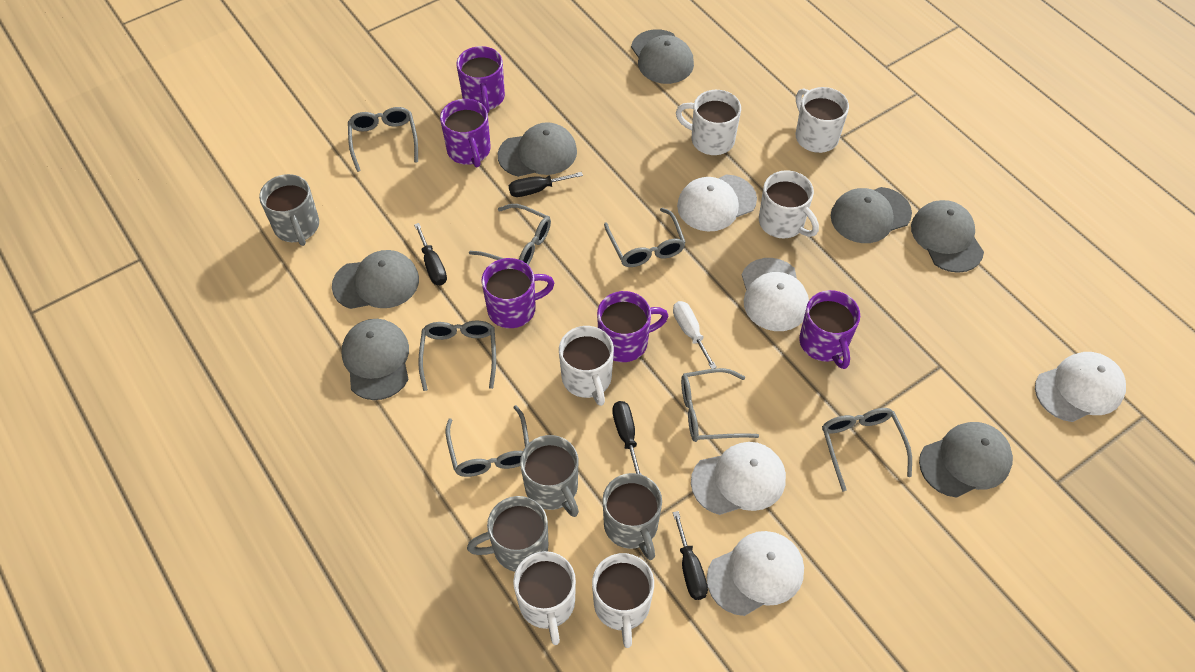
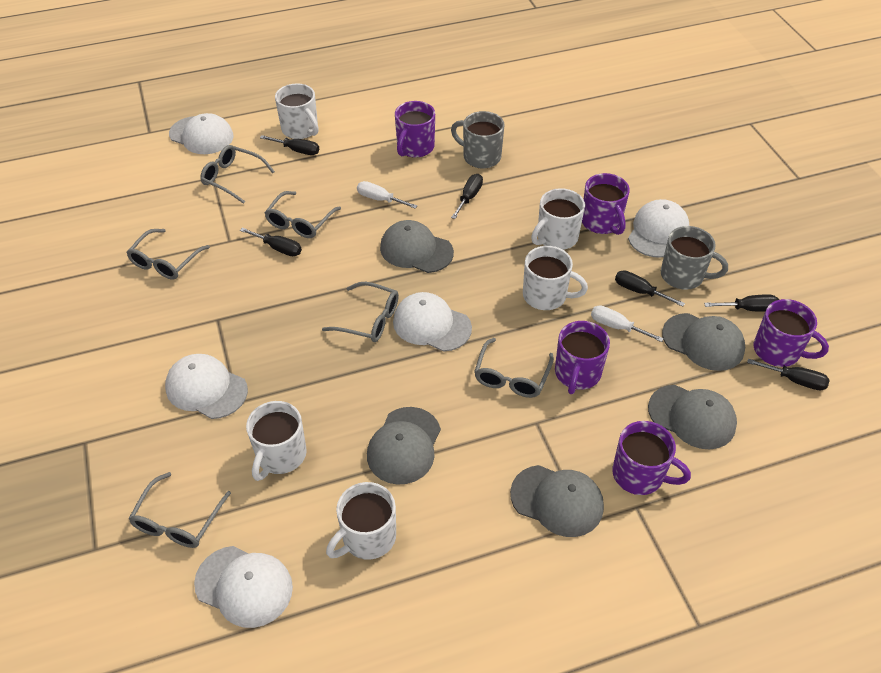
black screwdriver: 4 -> 6
grey cap: 7 -> 5
grey glasses: 7 -> 6
grey mug: 4 -> 2
white mug: 6 -> 5
white screwdriver: 1 -> 2

